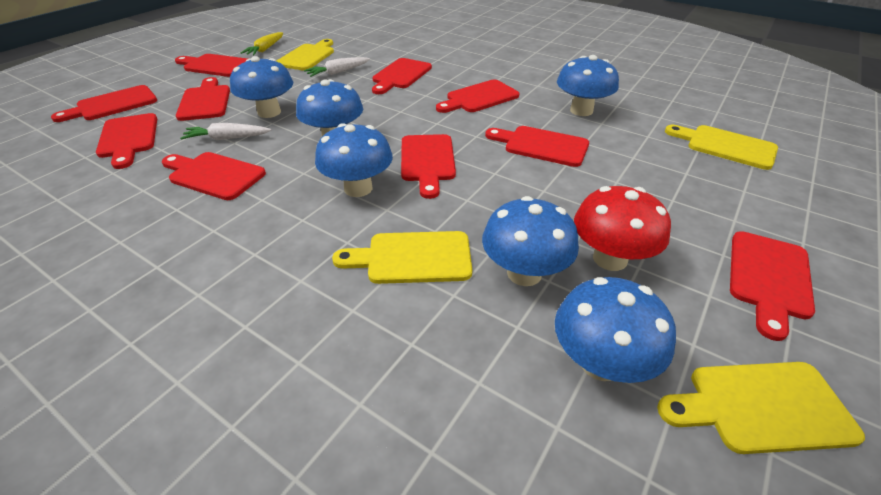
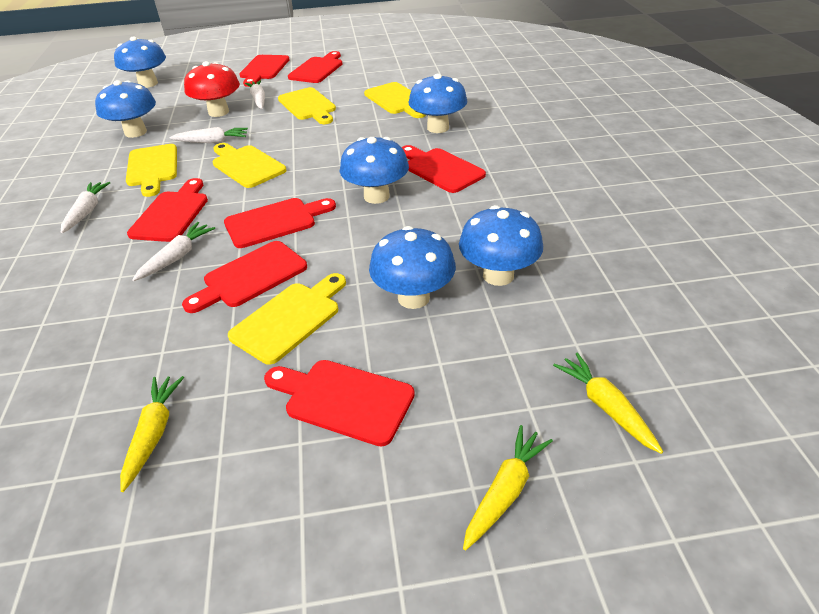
red cutting board: 10 -> 7
white carrot: 2 -> 4
yellow carrot: 1 -> 3
yellow cutting board: 4 -> 5

